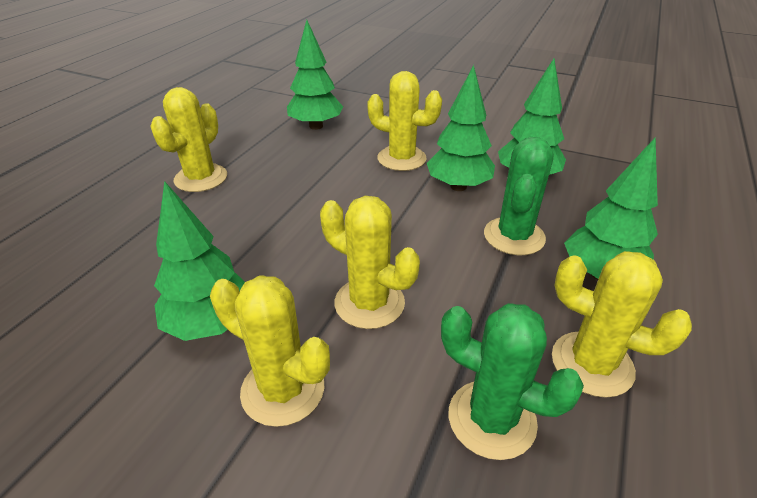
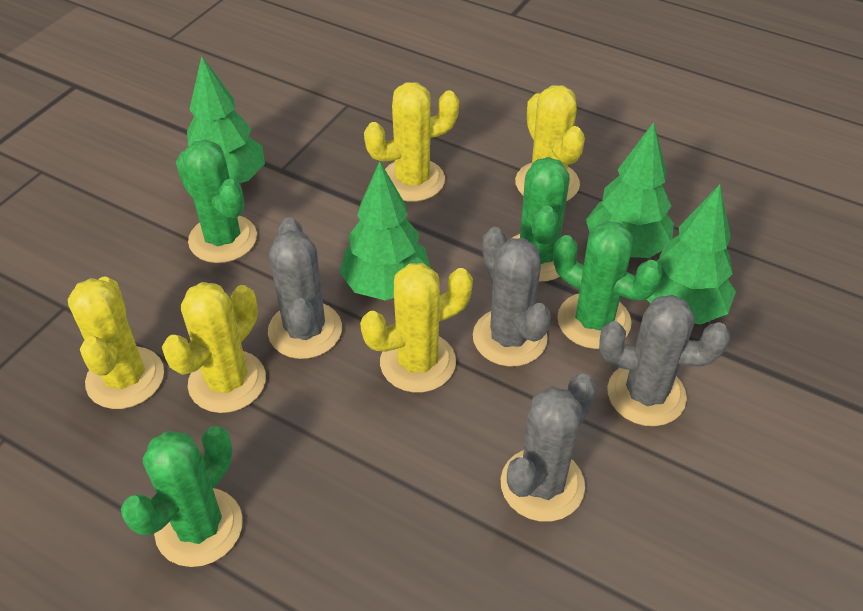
green cactus: 2 -> 4
green tree: 5 -> 4
grey cactus: 0 -> 4

